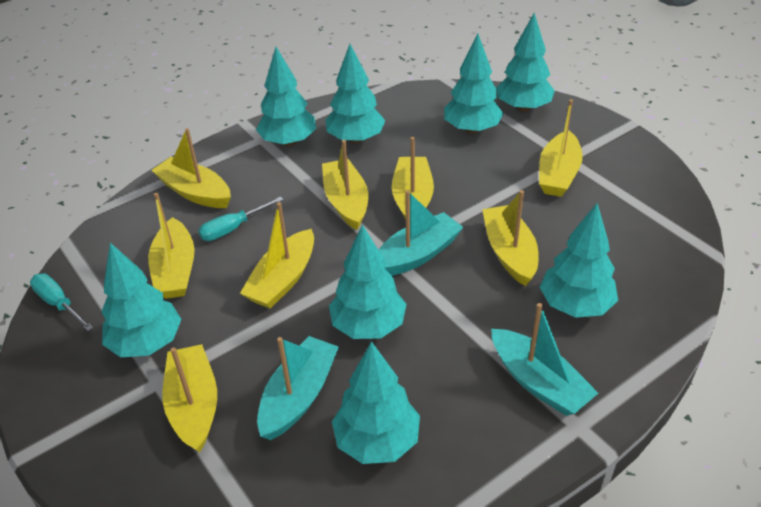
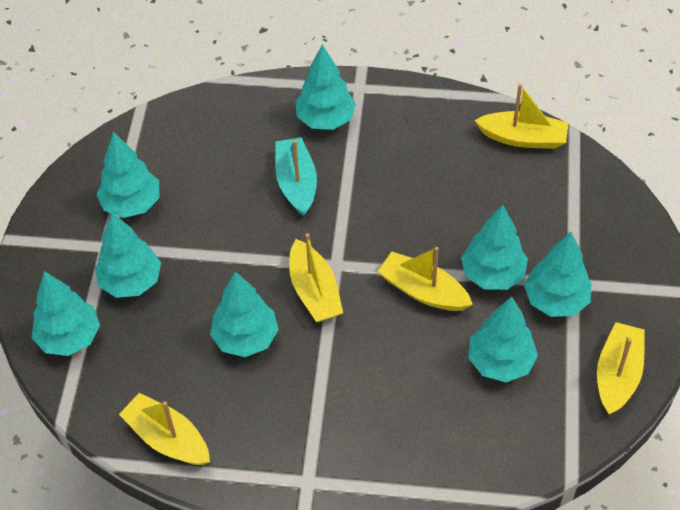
turquoise boat: 3 -> 1
turquoise screwdriver: 2 -> 0
yellow boat: 8 -> 5

